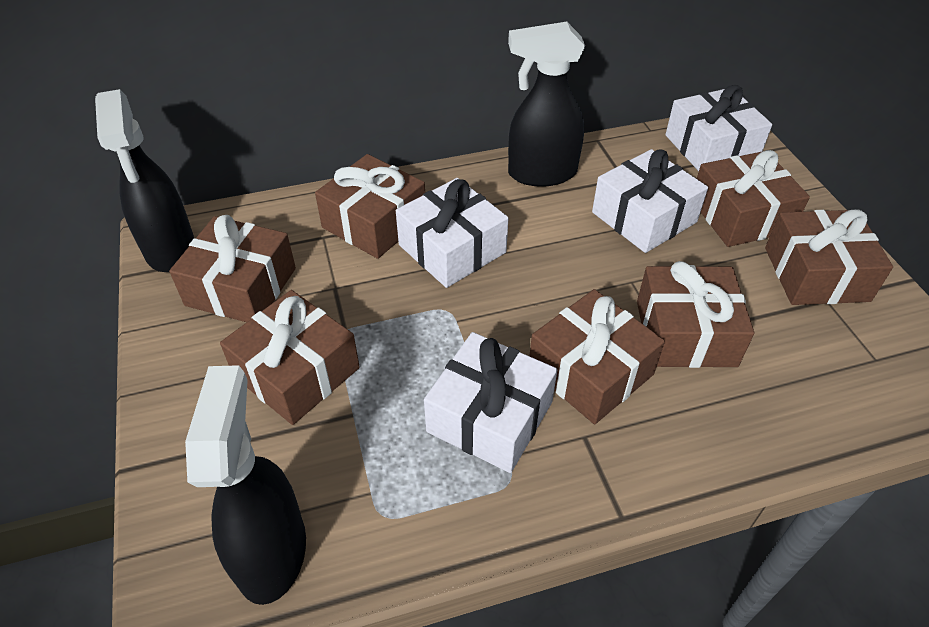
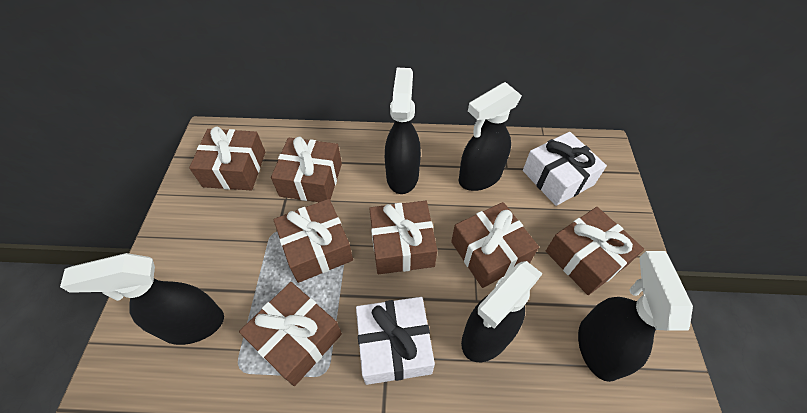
black spray bottle: 3 -> 5
white gift: 4 -> 2

